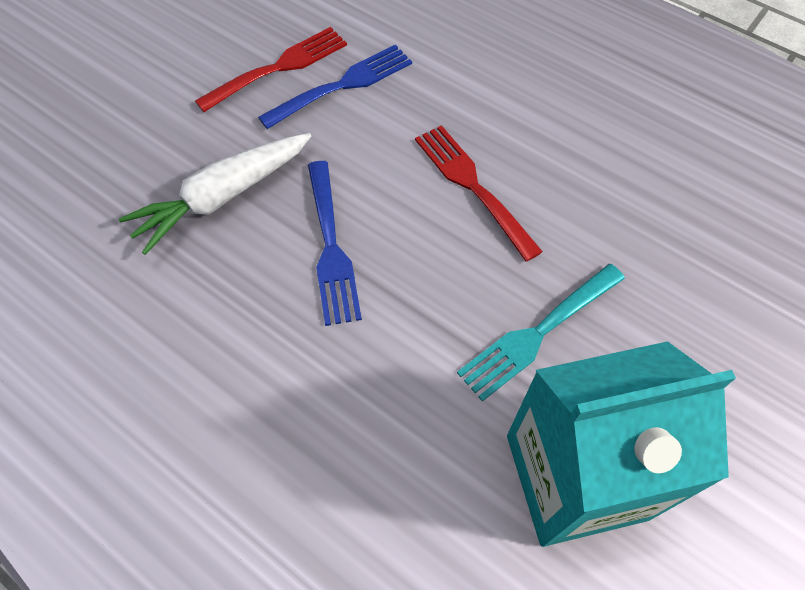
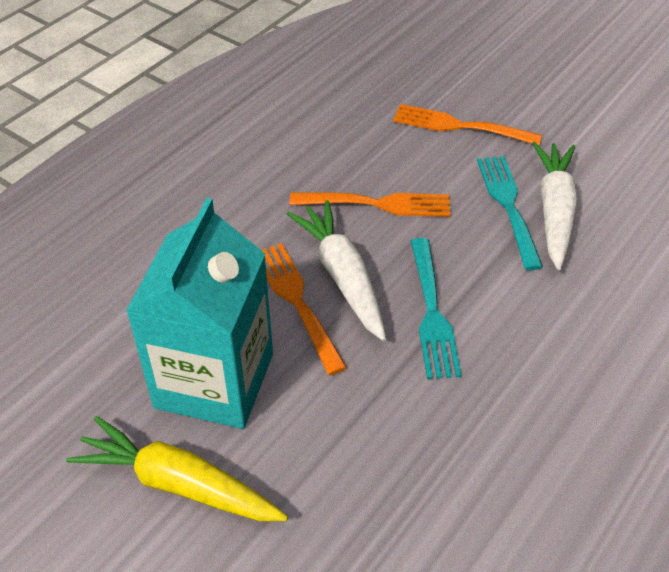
blue fork: 2 -> 0
orange fork: 0 -> 3
red fork: 2 -> 0
turquoise fork: 1 -> 2
white carrot: 1 -> 2
yellow carrot: 0 -> 1

